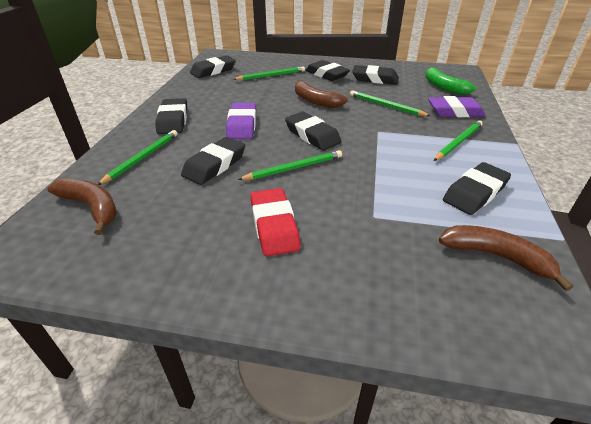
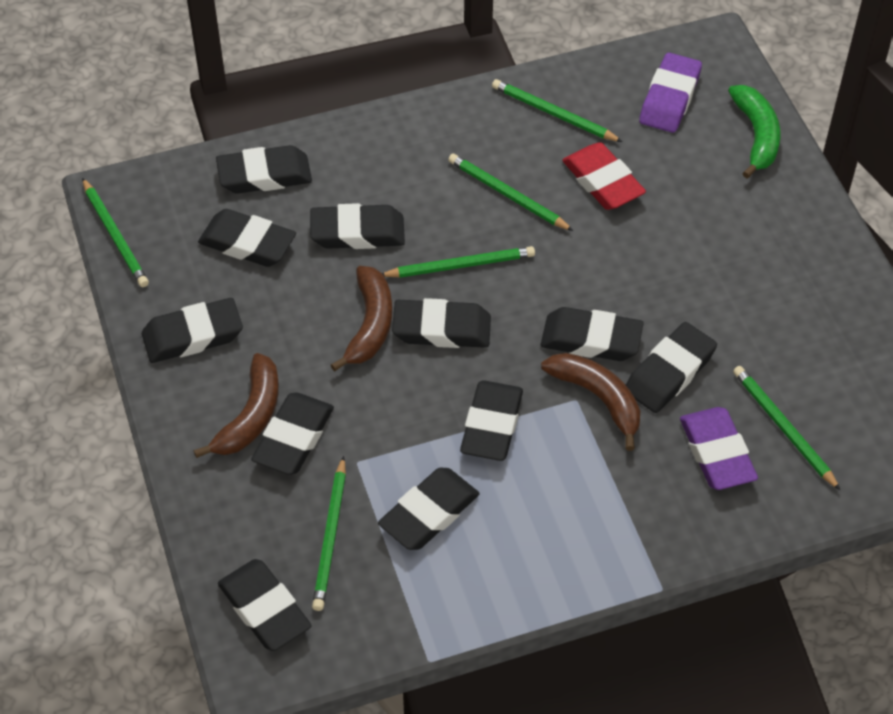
black eraser: 7 -> 11
green pencil: 5 -> 6

